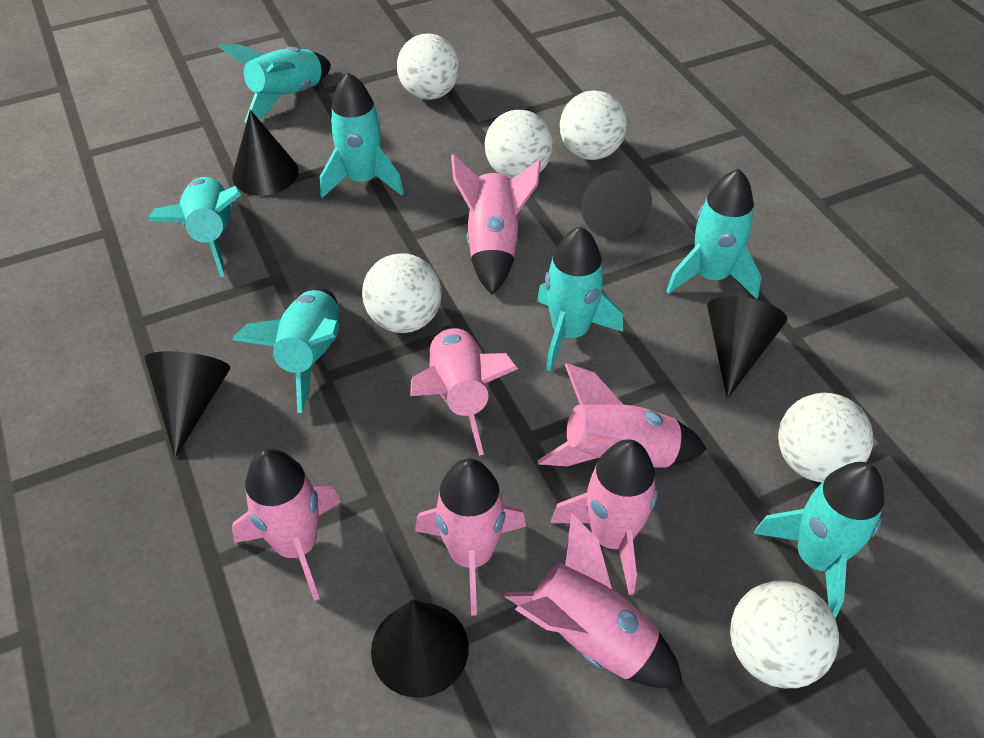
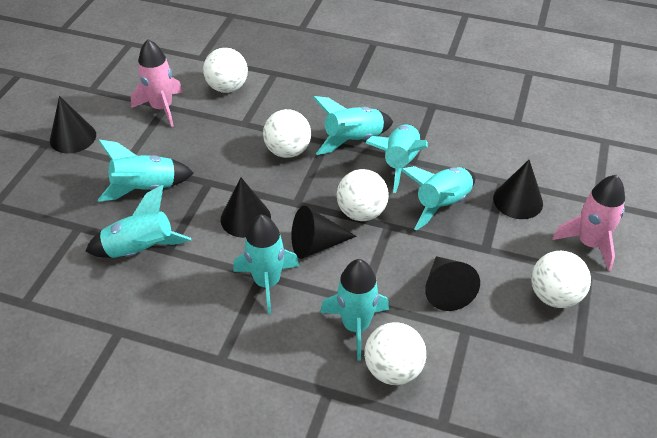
pink rocket: 7 -> 2
white ball: 6 -> 5

